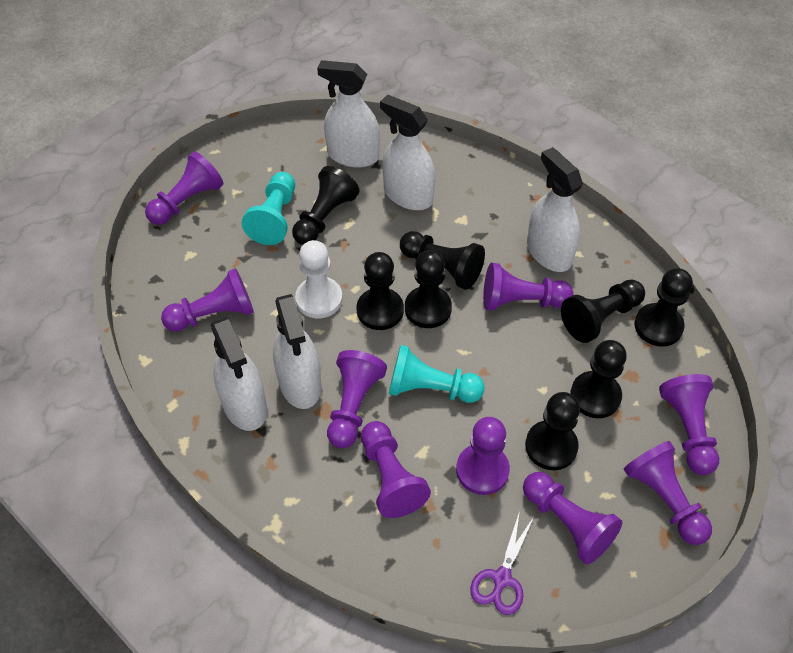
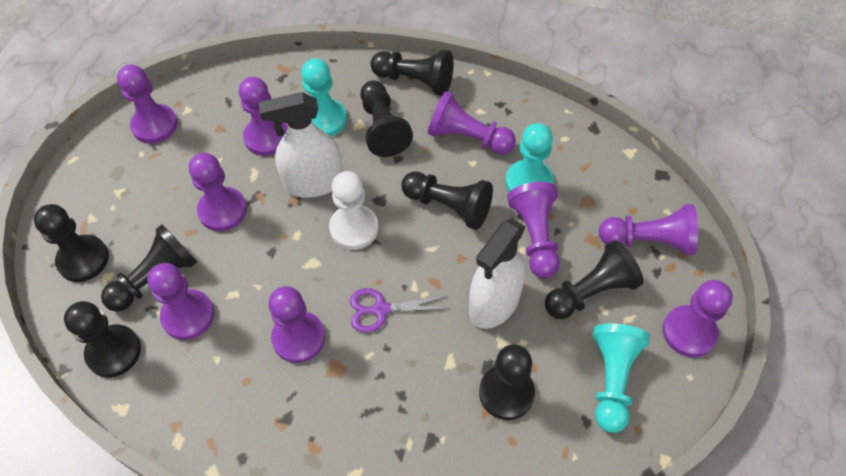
turquoise pawn: 2 -> 3
white spray bottle: 5 -> 2

